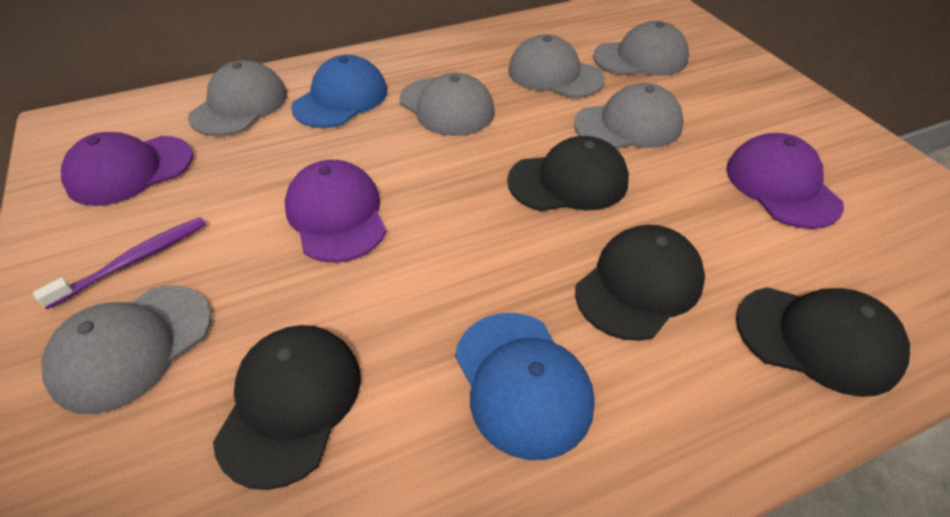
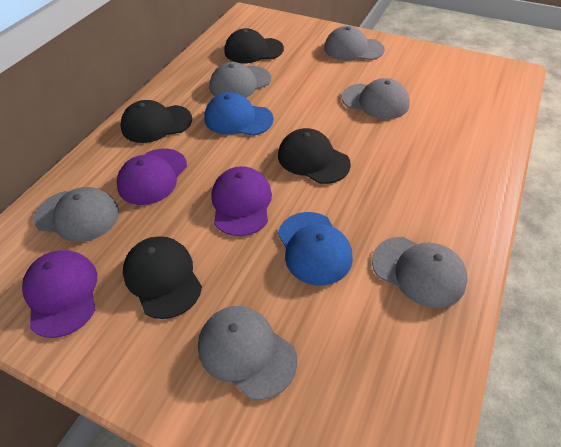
purple toothbrush: 1 -> 0

